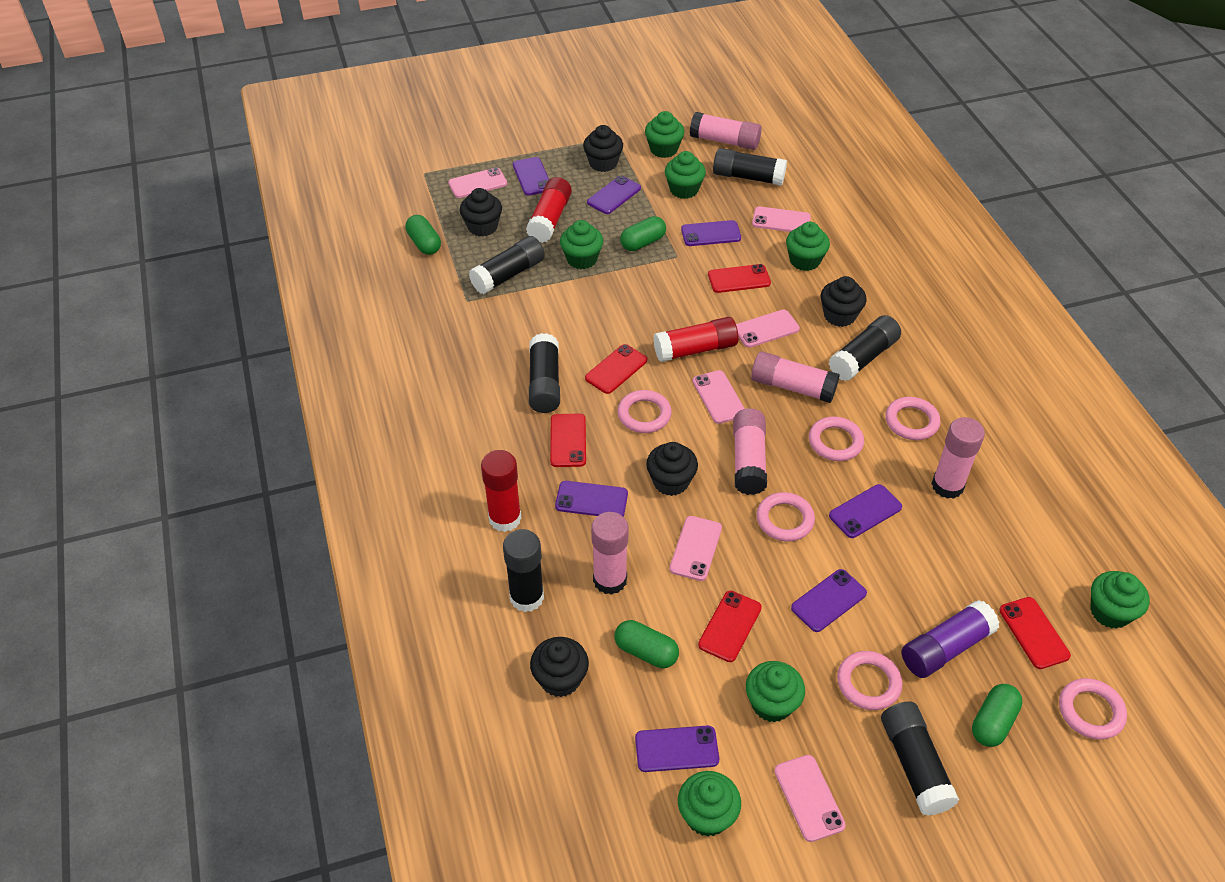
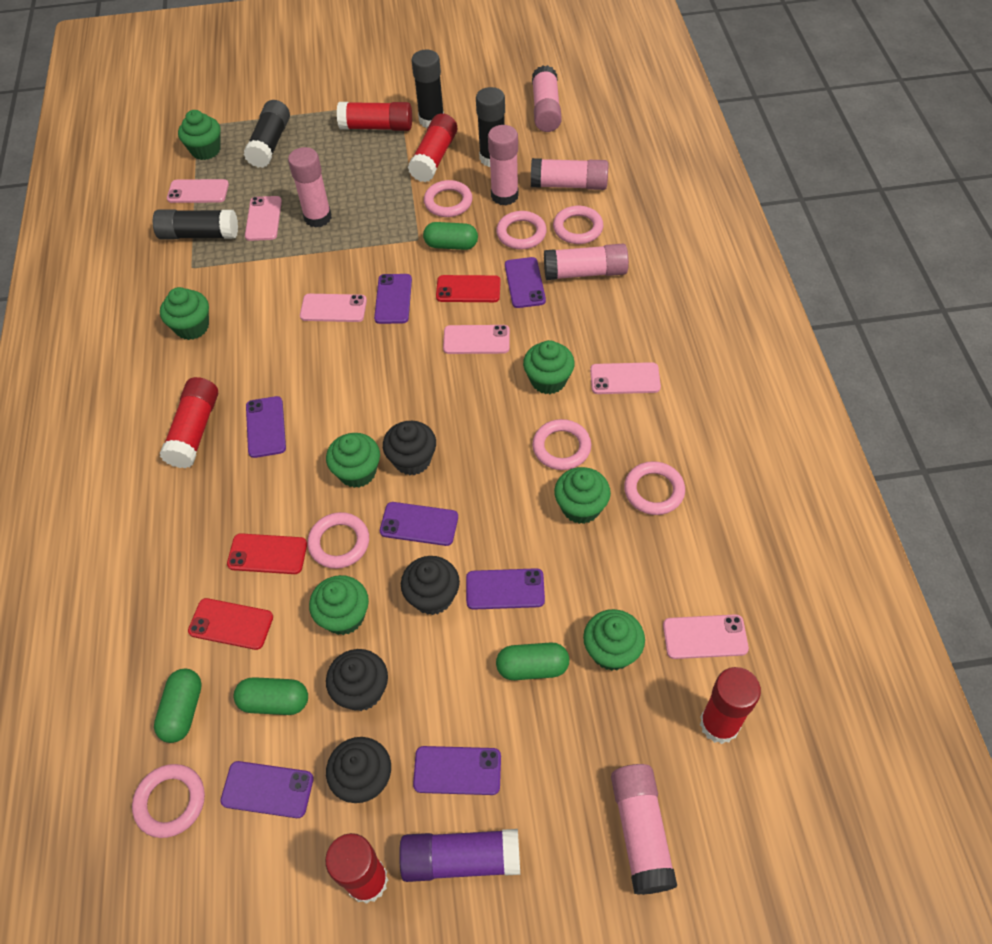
black cupcake: 5 -> 4
black glue stick: 6 -> 4
pink glue stick: 5 -> 6
pink ring: 6 -> 7
red glue stick: 3 -> 5
red phone: 5 -> 3

